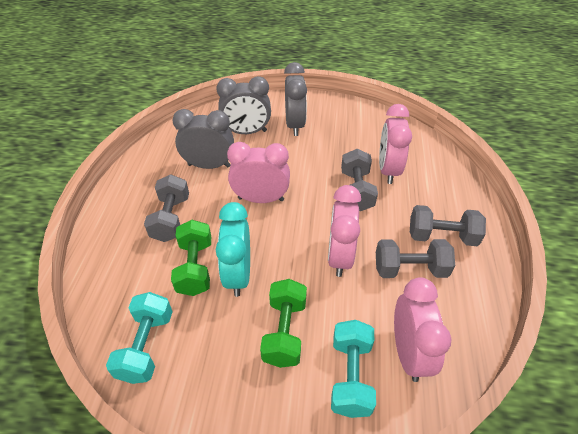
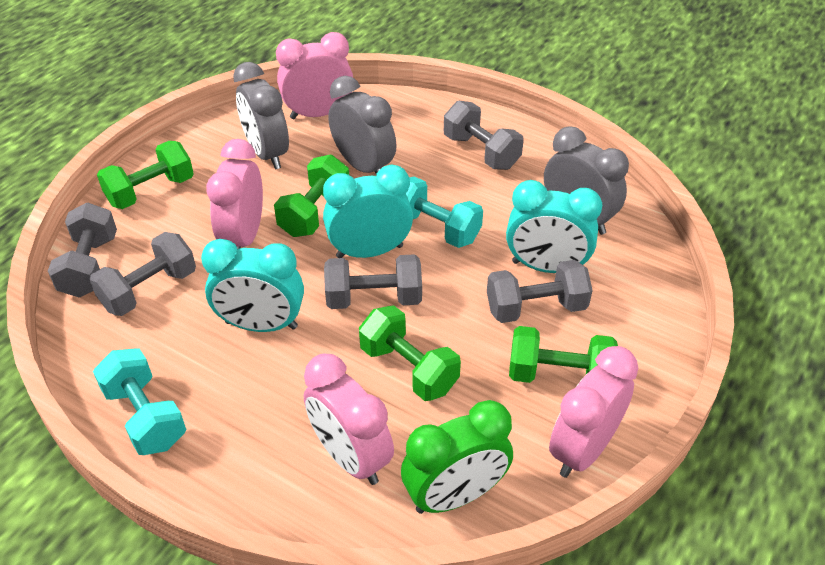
green clock: 0 -> 1
green dumbbell: 2 -> 4
grey dumbbell: 4 -> 5
turquoise clock: 1 -> 3

